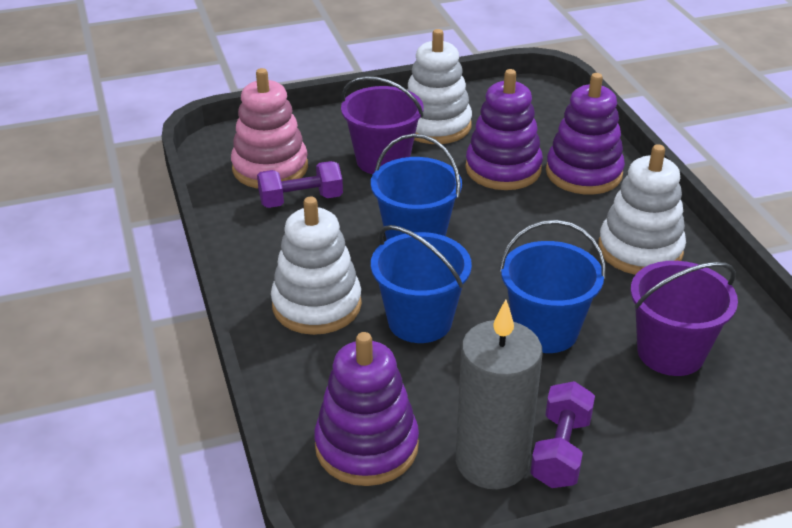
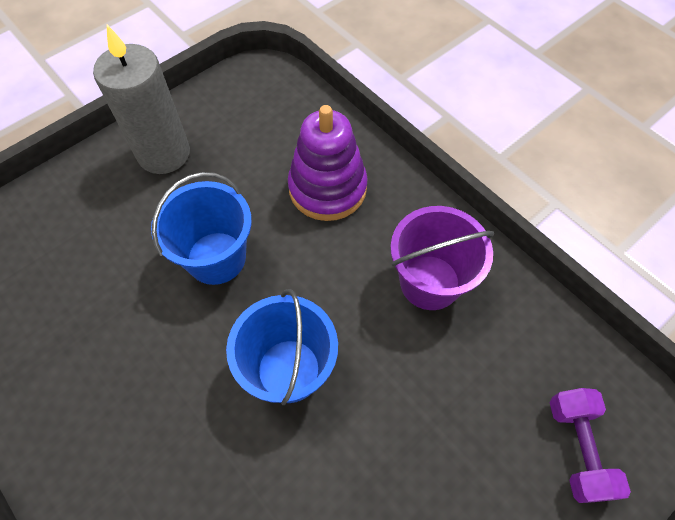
blue bucket: 3 -> 2
pink stacking toy: 1 -> 0
purple bucket: 2 -> 1
purple dumbbell: 2 -> 1
purple stacking toy: 3 -> 1
white stacking toy: 3 -> 0

